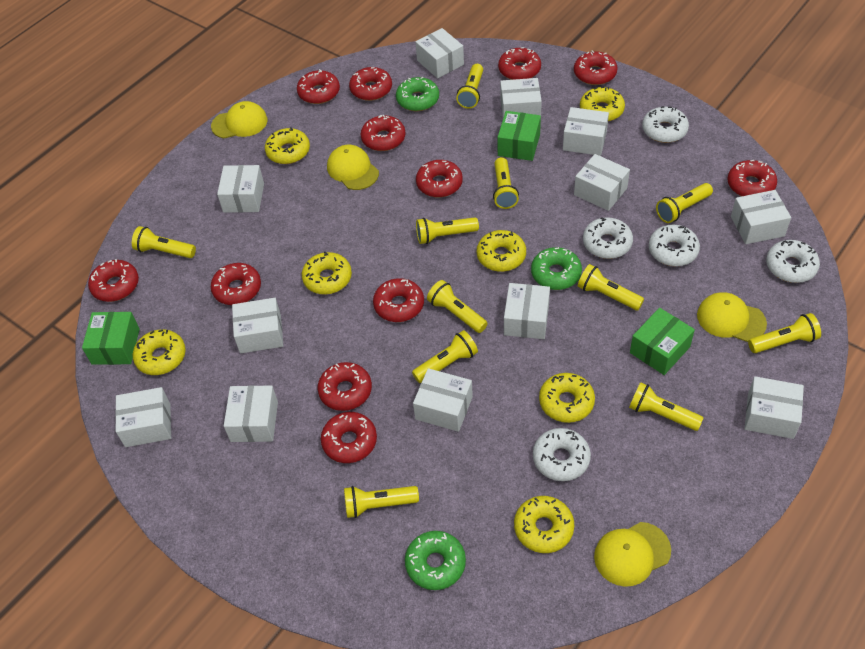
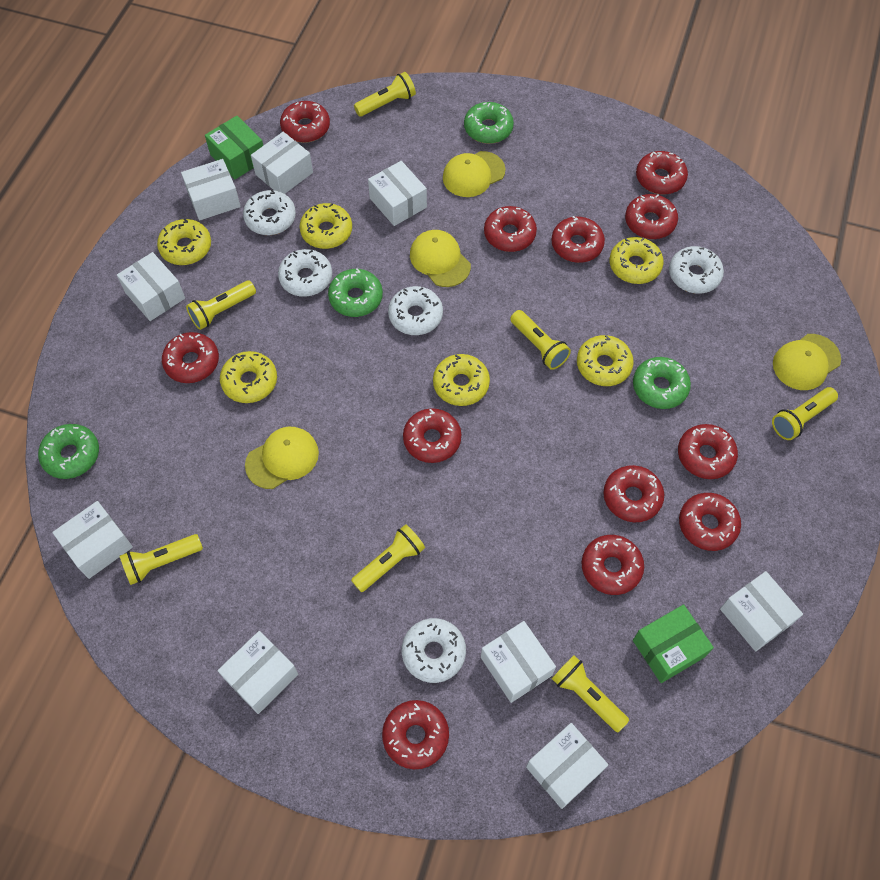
green box: 3 -> 2
green donut: 3 -> 4
white box: 12 -> 9
yellow donut: 7 -> 6
yellow flashlight: 11 -> 7

